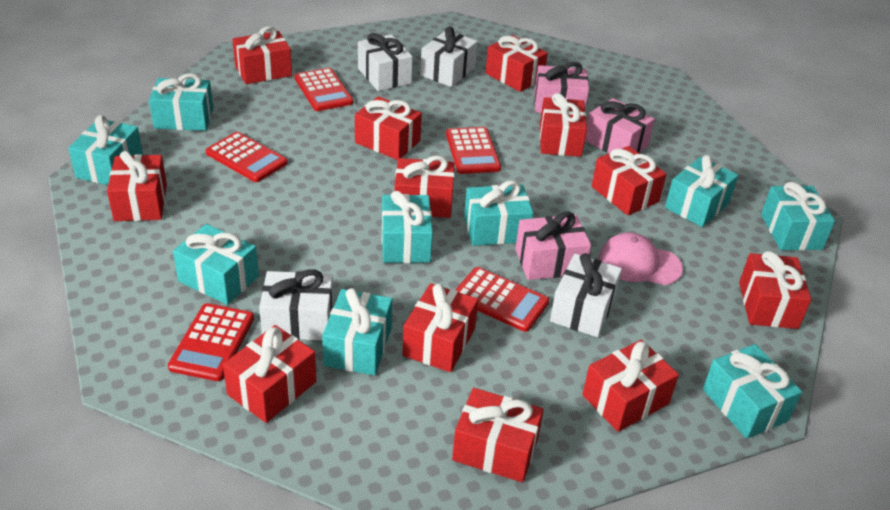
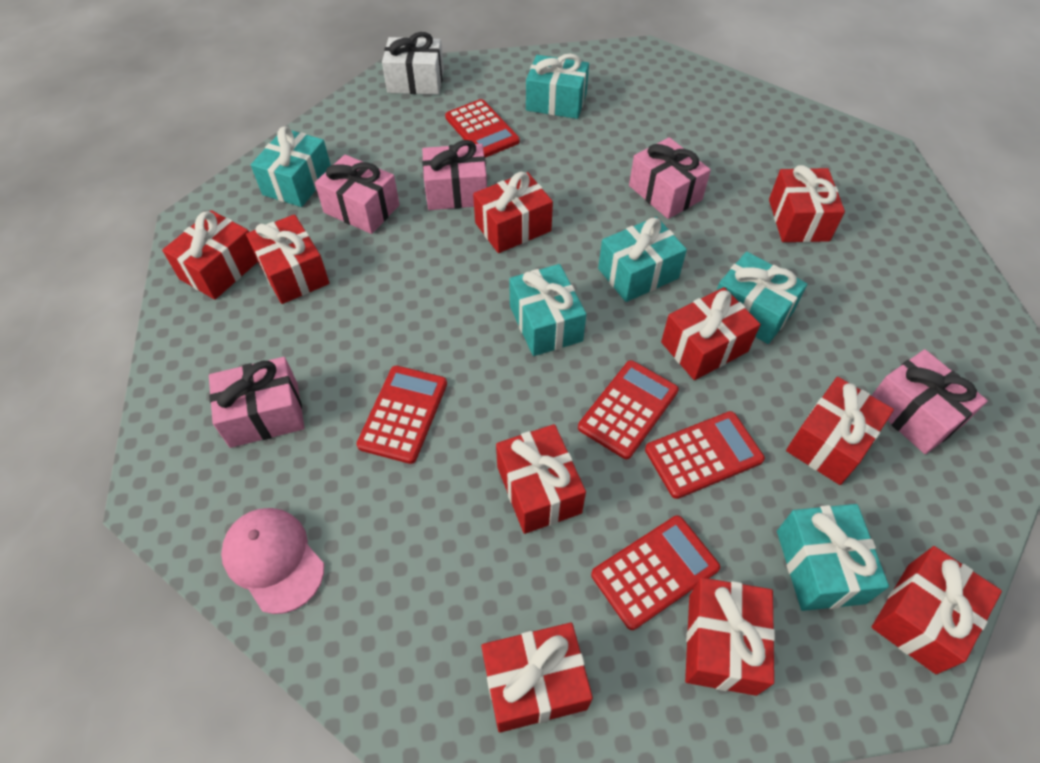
pink gift: 3 -> 5
red gift: 12 -> 10
turquoise gift: 9 -> 6
white gift: 4 -> 1

